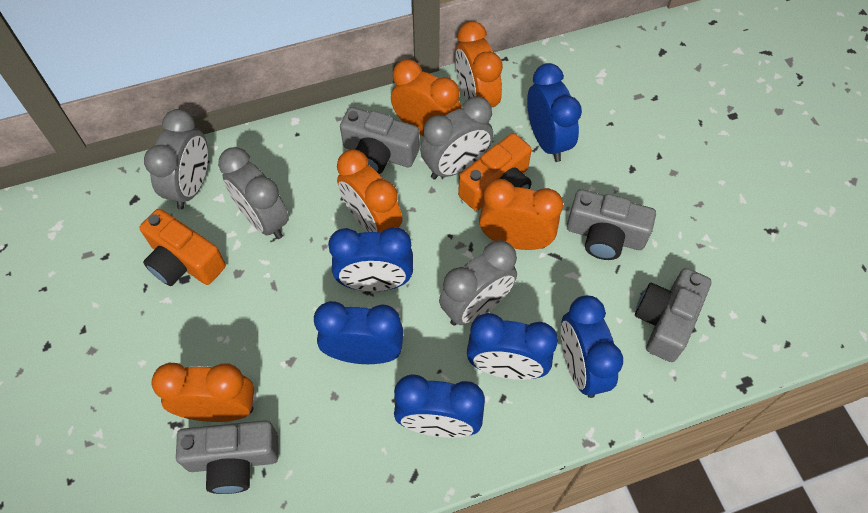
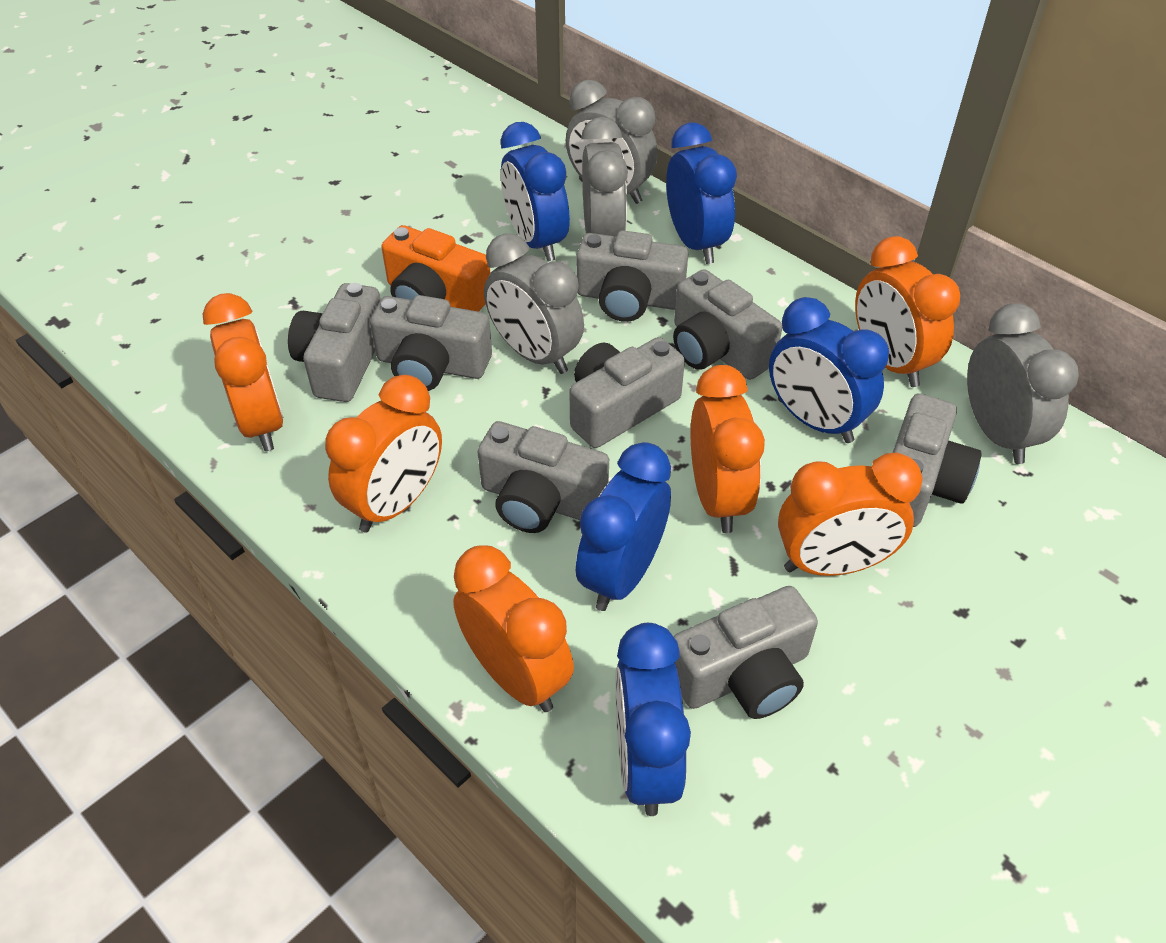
blue clock: 6 -> 5
grey camera: 4 -> 8
orange camera: 2 -> 1
orange clock: 5 -> 6

